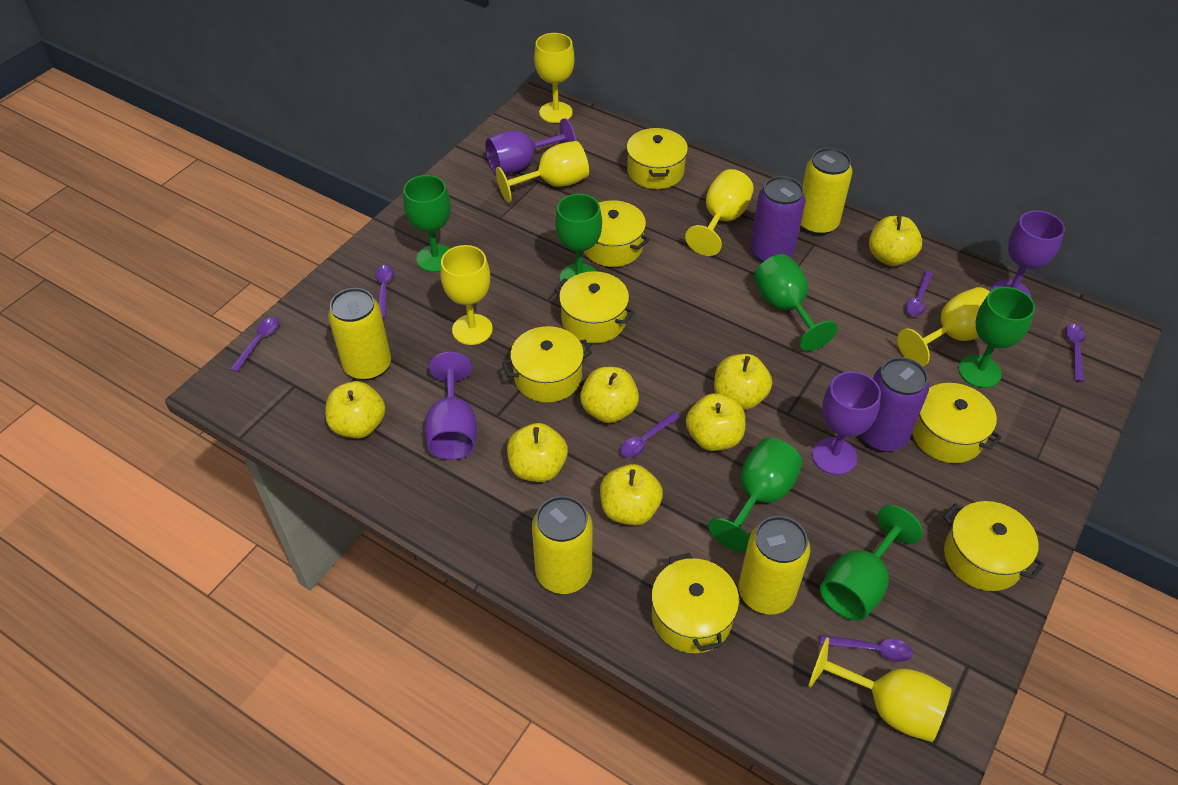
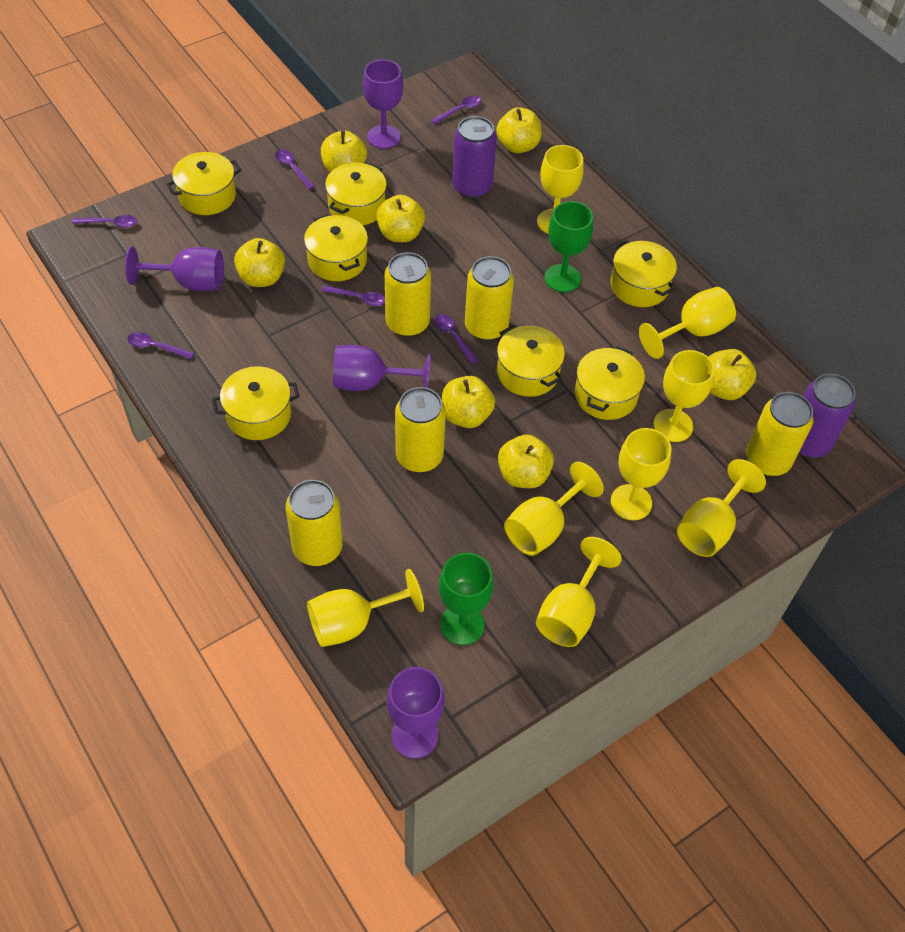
green goblet: 6 -> 2
yellow can: 4 -> 5
yellow goblet: 6 -> 8

